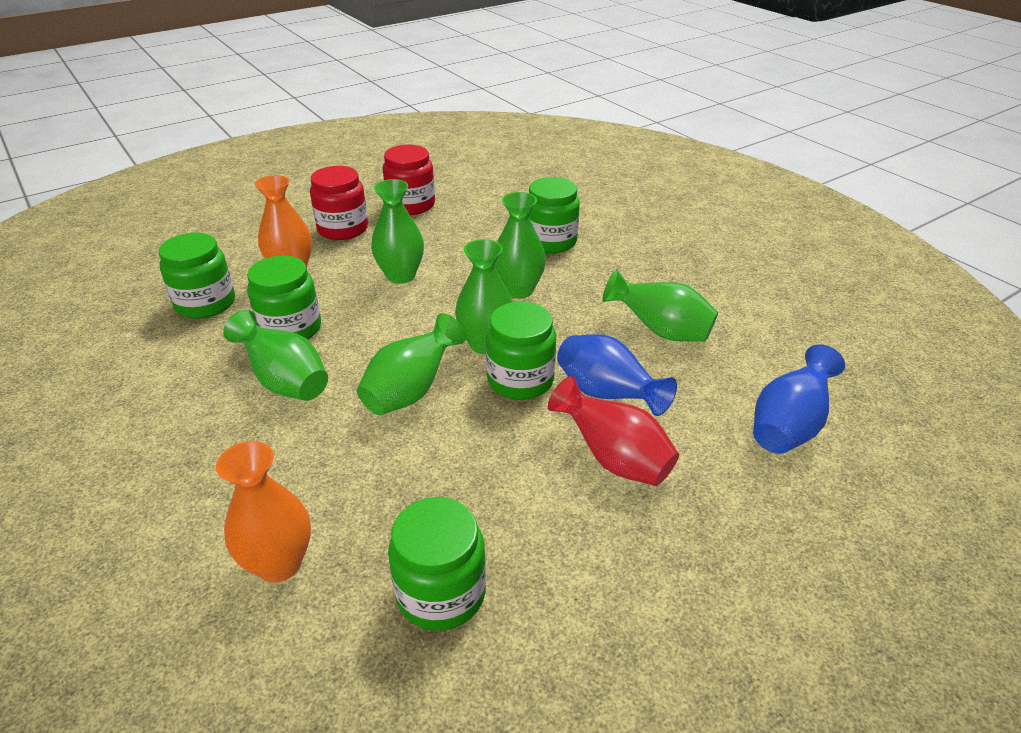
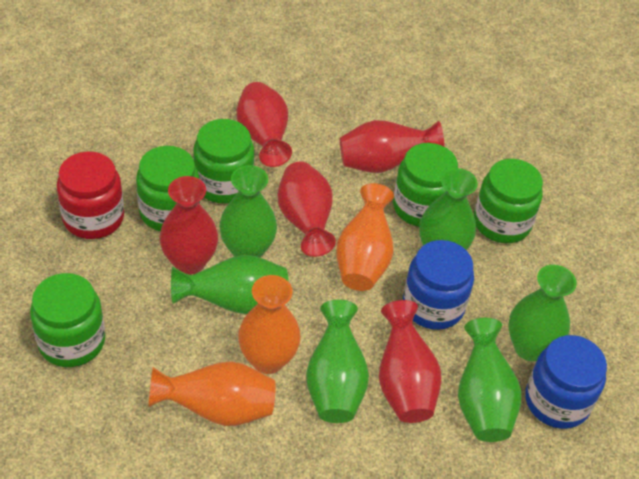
blue jar: 0 -> 2
blue vase: 2 -> 0
orange vase: 2 -> 3
red jar: 2 -> 1
red vase: 1 -> 5

